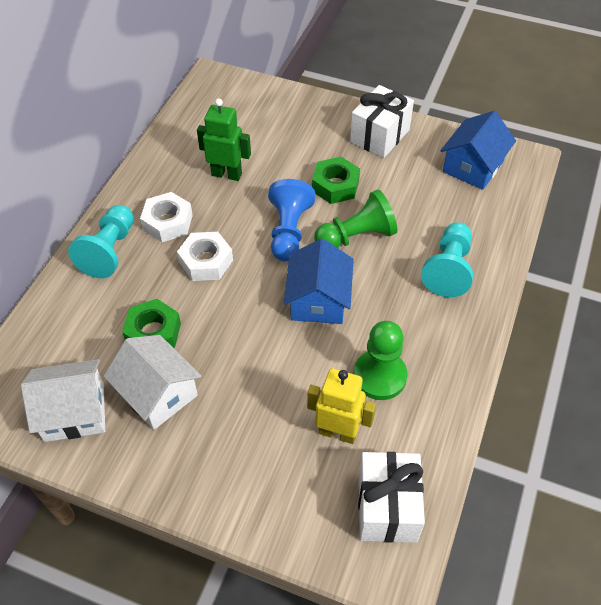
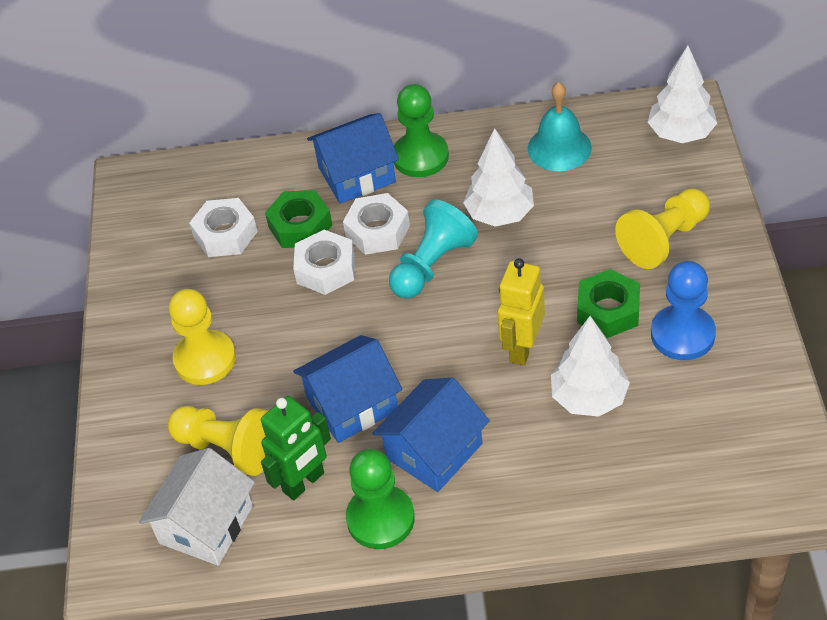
blue house: 2 -> 3
turquoise bell: 0 -> 1
turquoise pawn: 2 -> 1
white gift: 2 -> 0
white house: 2 -> 1
white nut: 2 -> 3
white tree: 0 -> 3
yellow pawn: 0 -> 3

